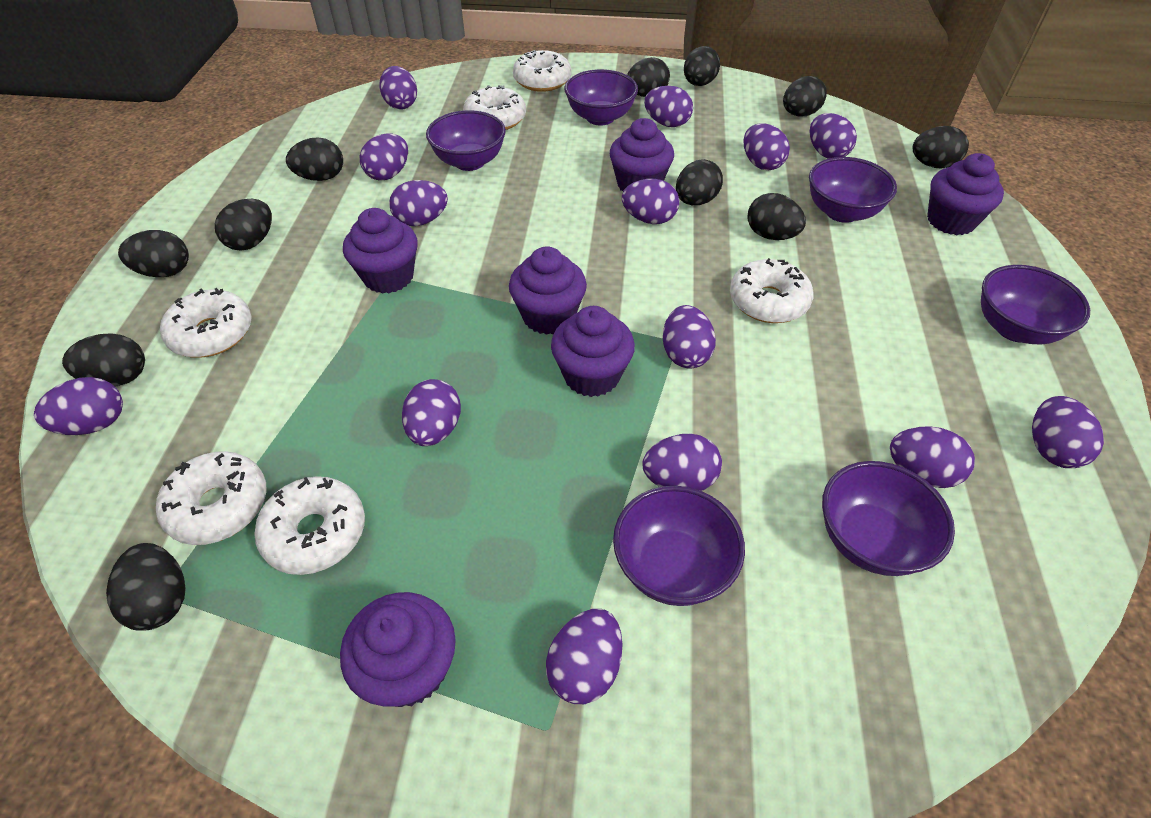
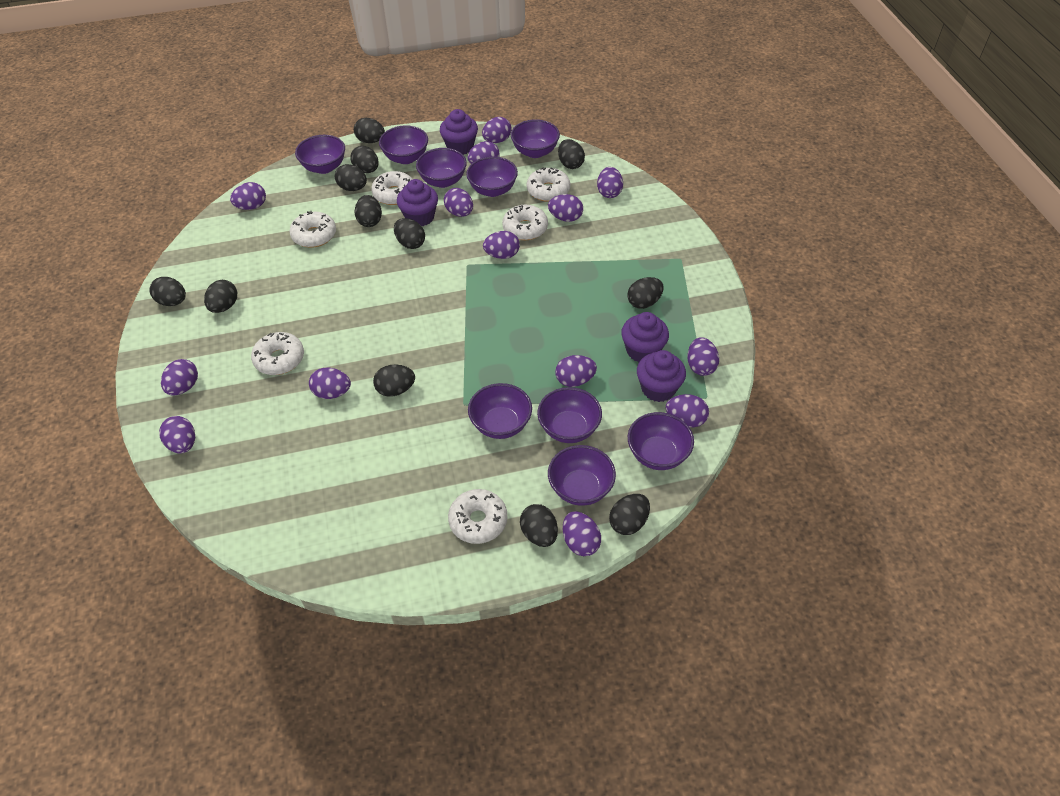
black egg: 11 -> 12
purple bowl: 6 -> 9
purple cupcake: 6 -> 4

